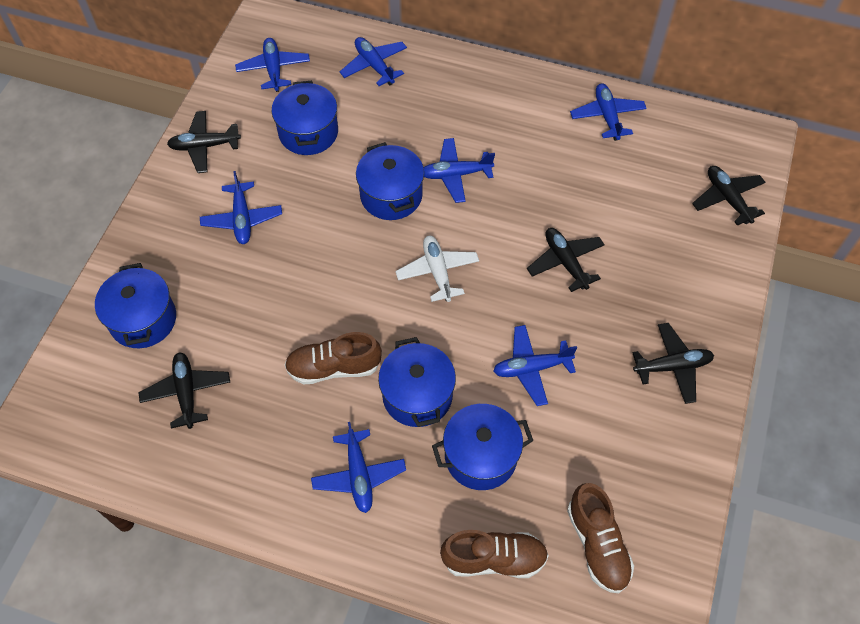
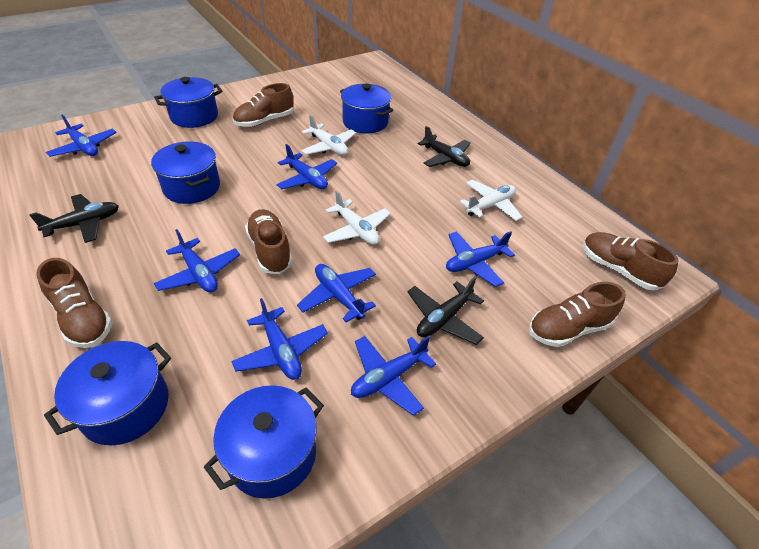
black plane: 5 -> 3
brown shoe: 3 -> 5
white plane: 1 -> 3

